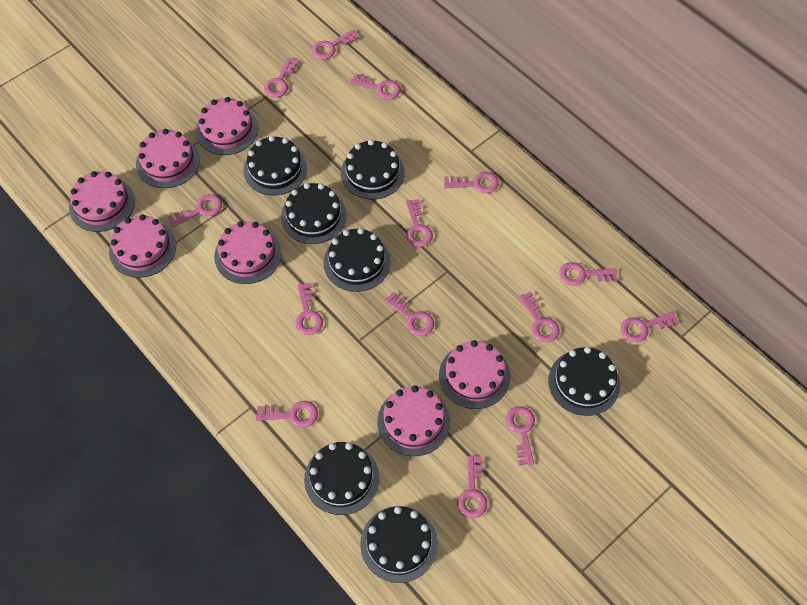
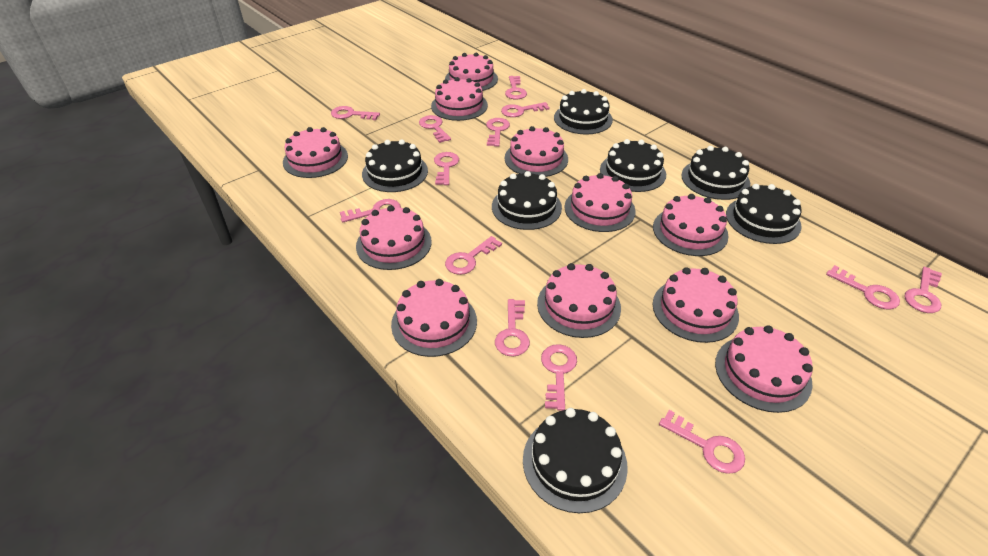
pink cake: 7 -> 11
pink key: 14 -> 13

